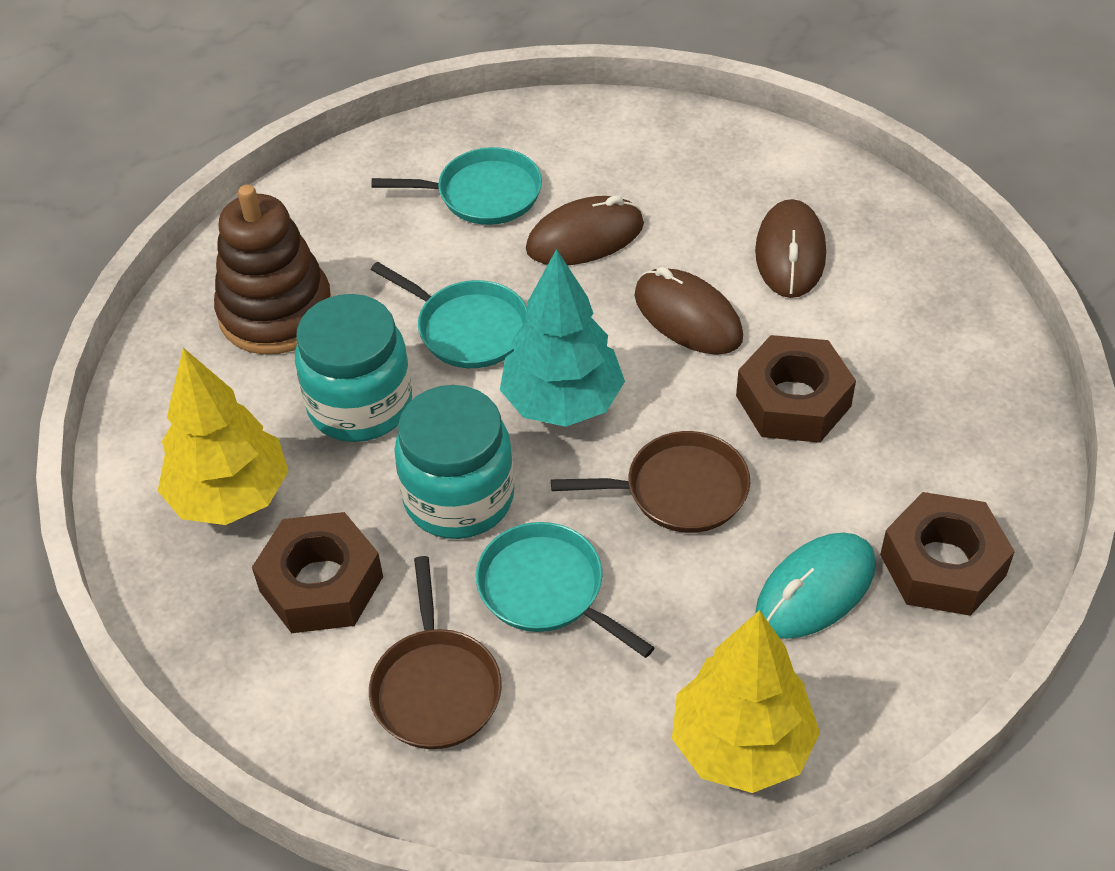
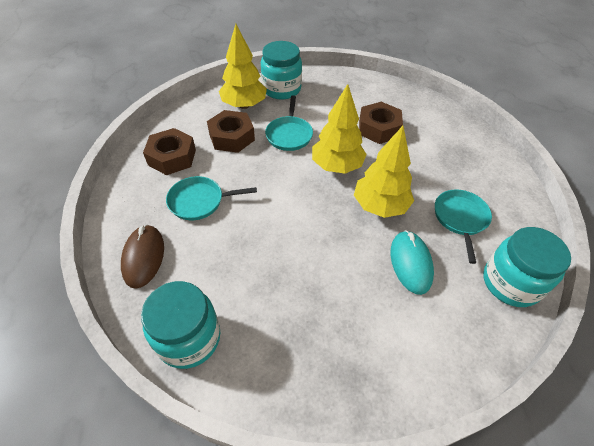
brown mouse: 3 -> 1
brown pan: 2 -> 0
brown stacking toy: 1 -> 0
turquoise jar: 2 -> 3
turquoise tree: 1 -> 0
yellow tree: 2 -> 3

